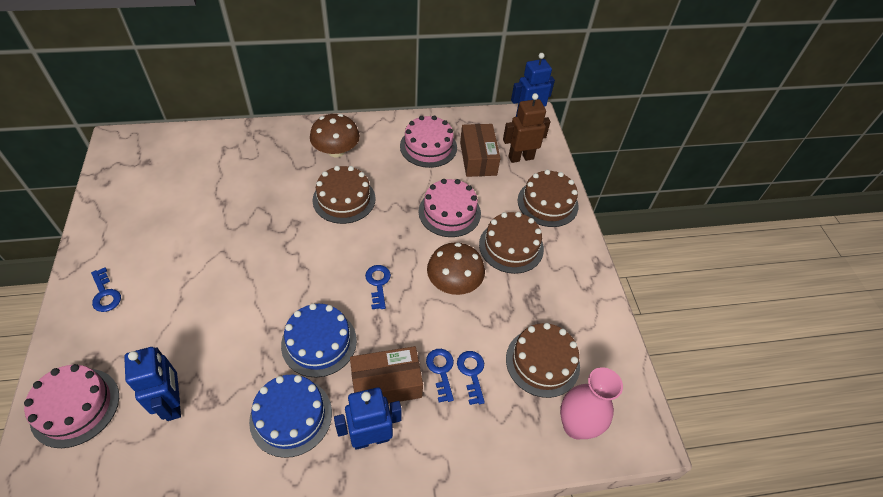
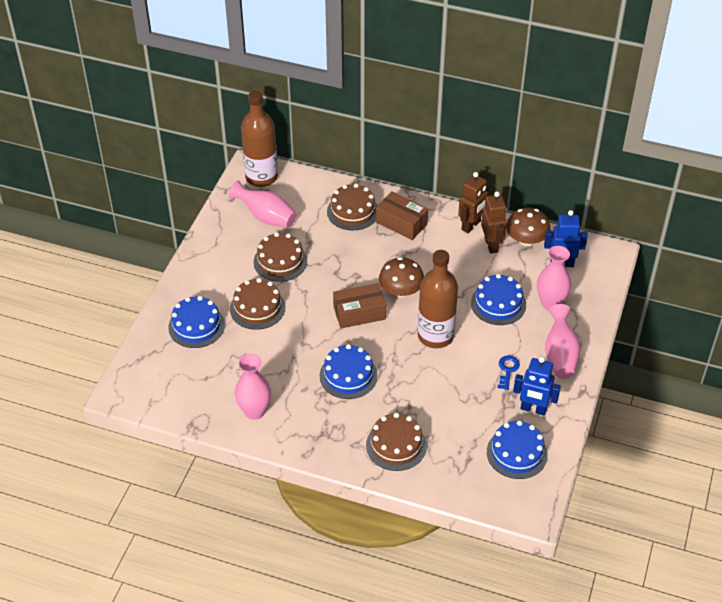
blue cake: 2 -> 4
blue key: 4 -> 1
blue robot: 3 -> 2
brown bottle: 0 -> 2
brown robot: 1 -> 2
pink cake: 3 -> 0
pink vase: 1 -> 4

